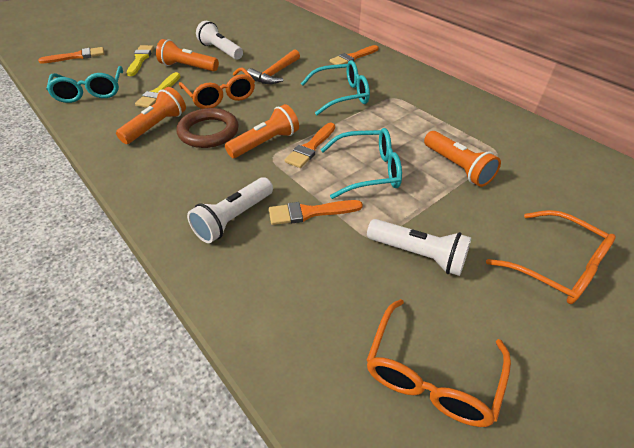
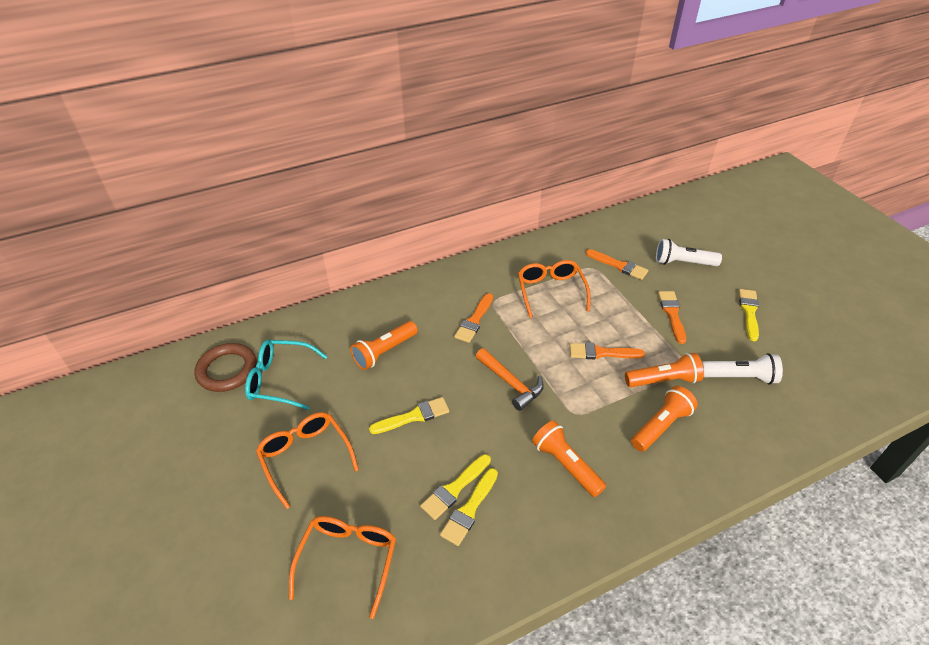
turquoise glasses: 3 -> 1
white flashlight: 3 -> 2
yellow brush: 2 -> 4

